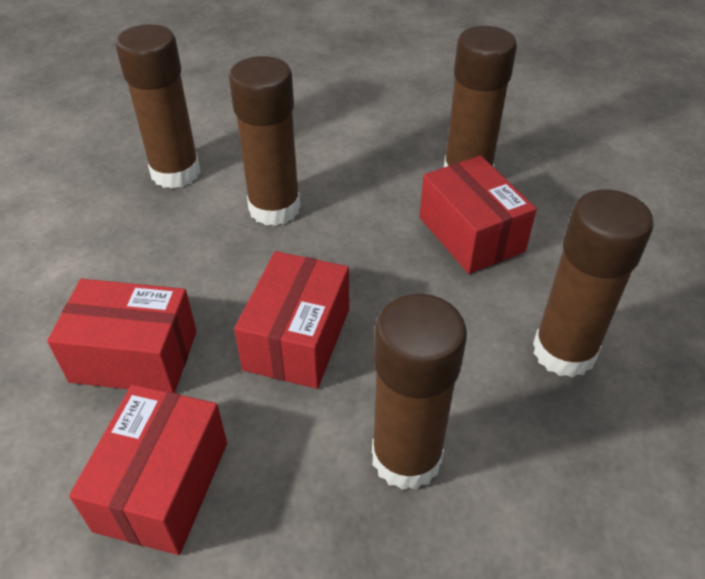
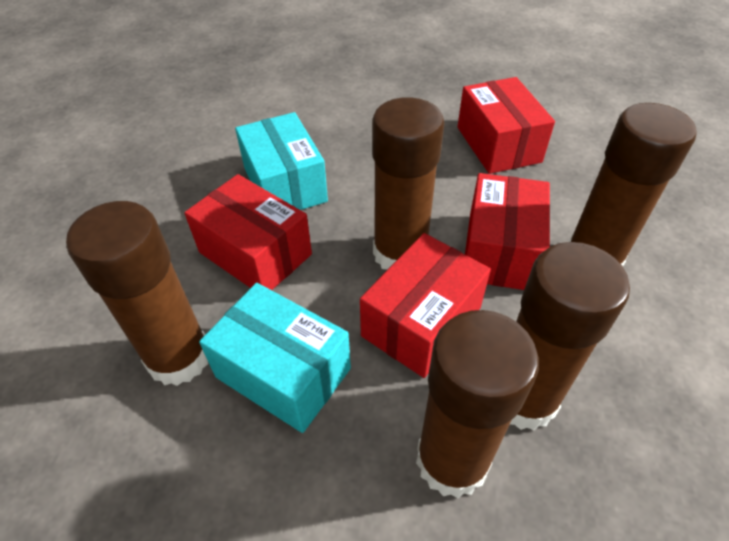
turquoise box: 0 -> 2

